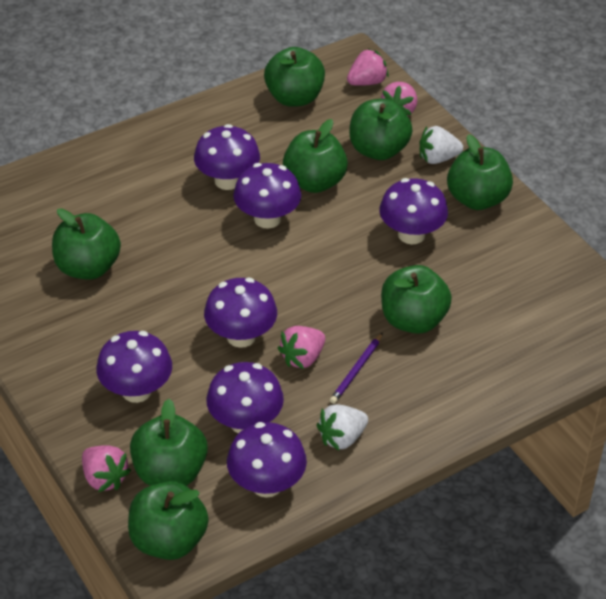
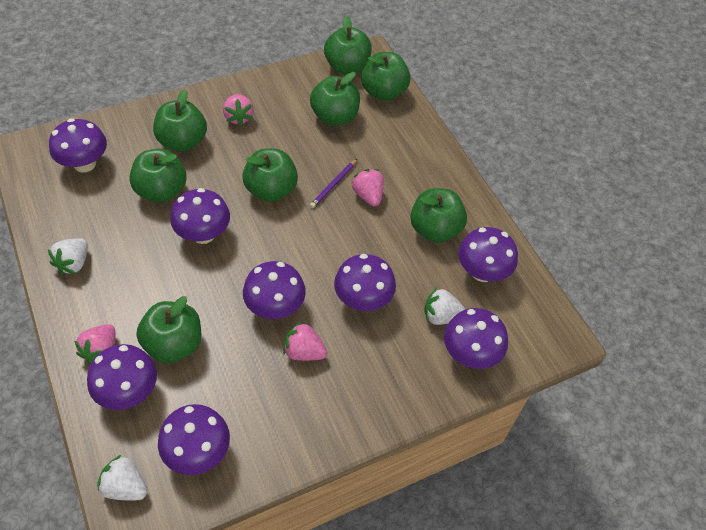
purple mushroom: 7 -> 8
white strawberry: 2 -> 3

